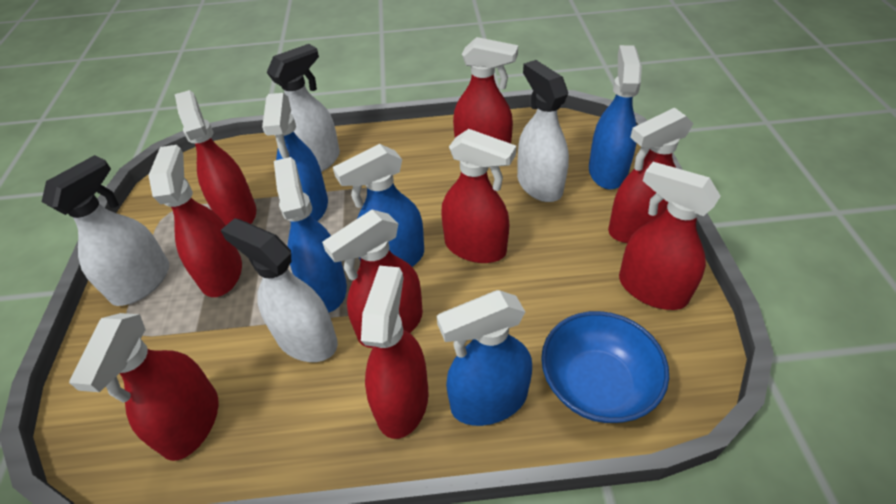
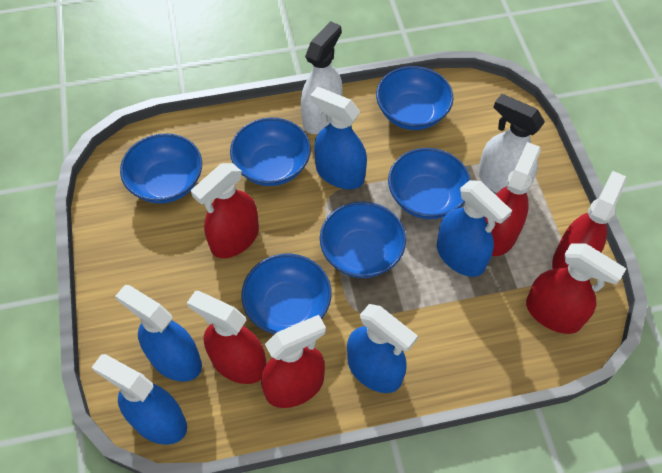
blue bowl: 1 -> 6
red spray bottle: 9 -> 6
white spray bottle: 4 -> 2

